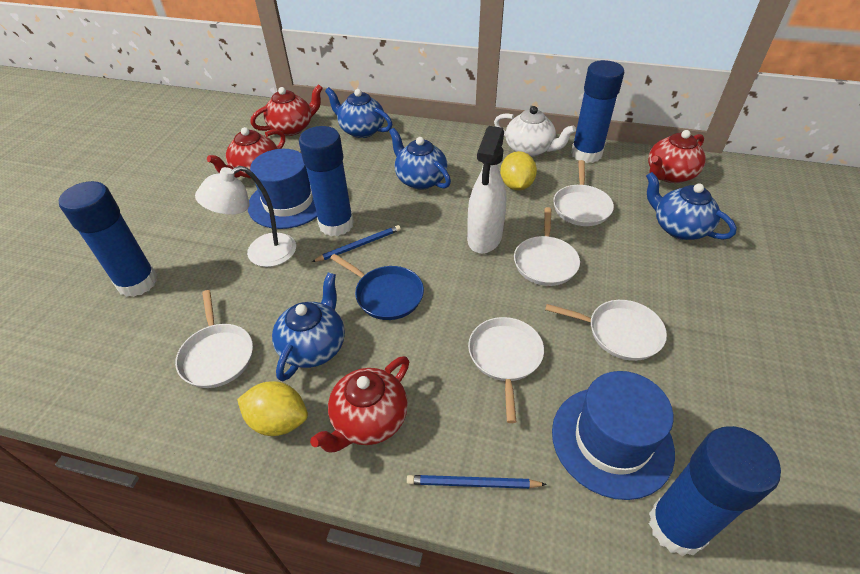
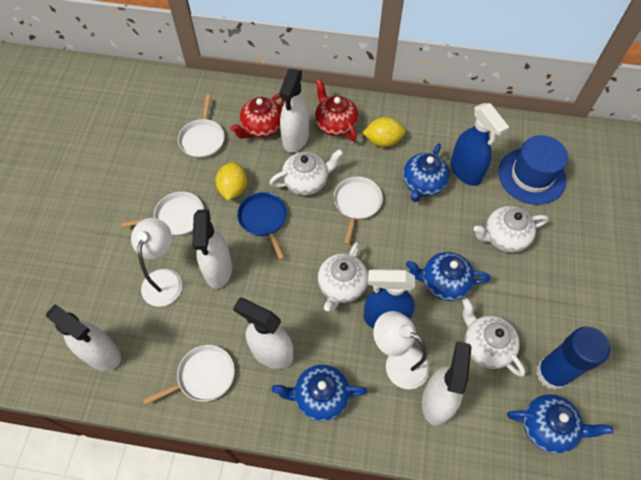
blue glue stick: 4 -> 1
blue hat: 2 -> 1
blue pencil: 2 -> 0
blue spray bottle: 0 -> 2
red teapot: 4 -> 2
white lamp: 1 -> 2
white pan: 5 -> 4
white spray bottle: 1 -> 5
white teapot: 1 -> 4

